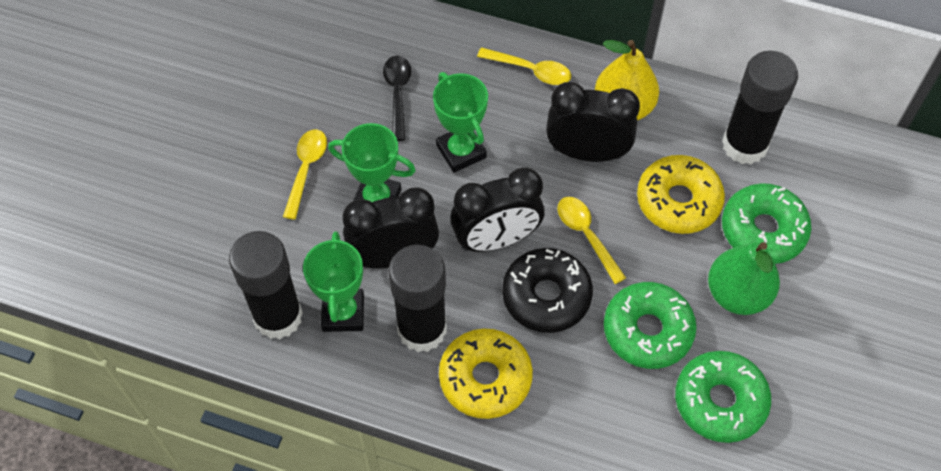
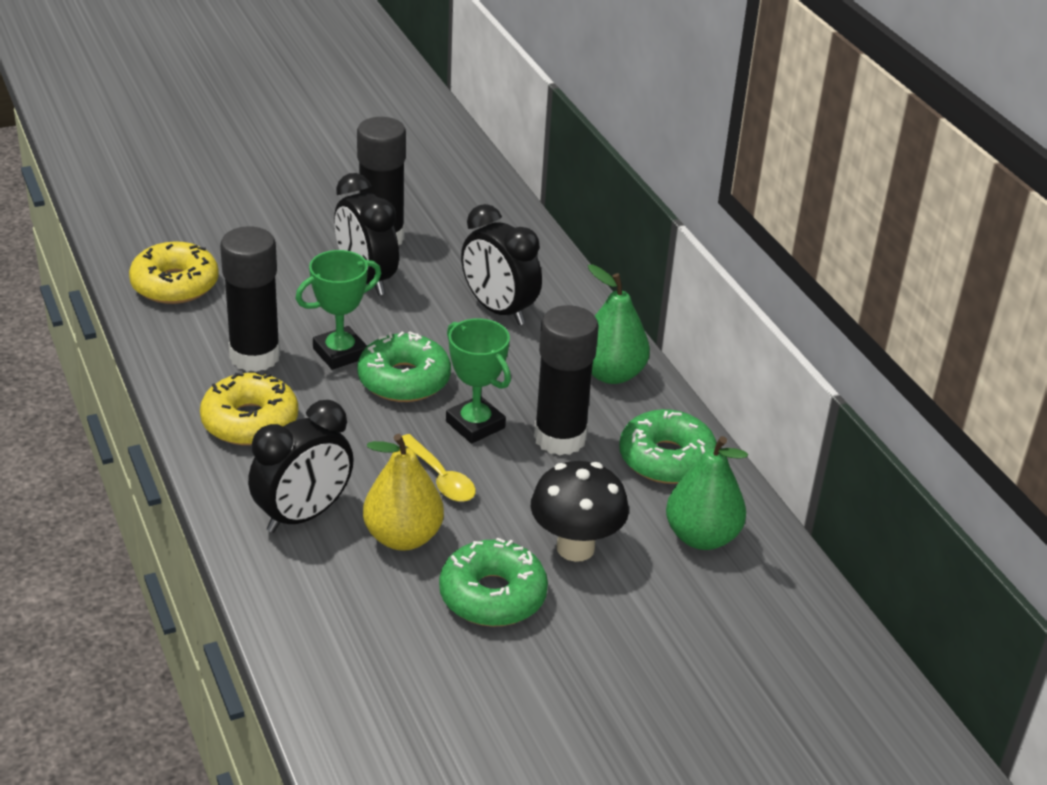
black donut: 1 -> 0
black mushroom: 0 -> 1
black spoon: 1 -> 0
green pear: 1 -> 2
green trophy: 3 -> 2
yellow spoon: 3 -> 1

